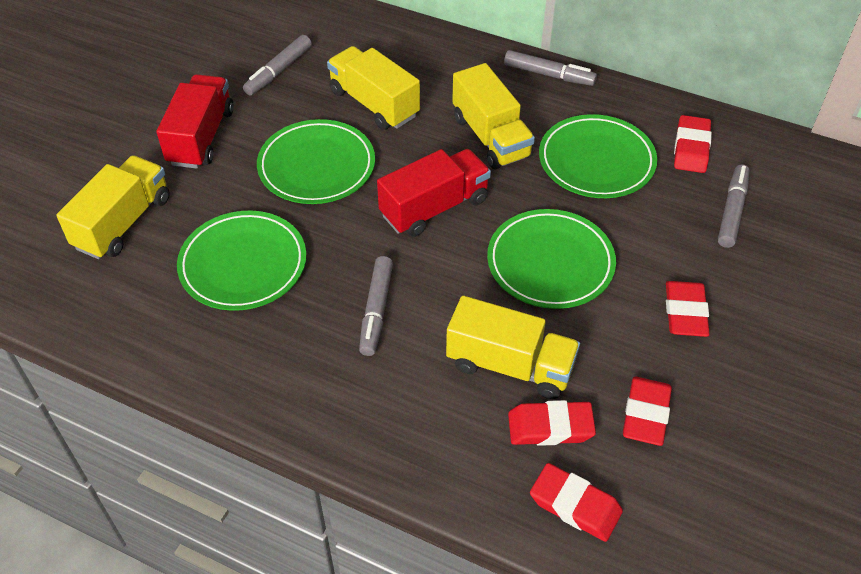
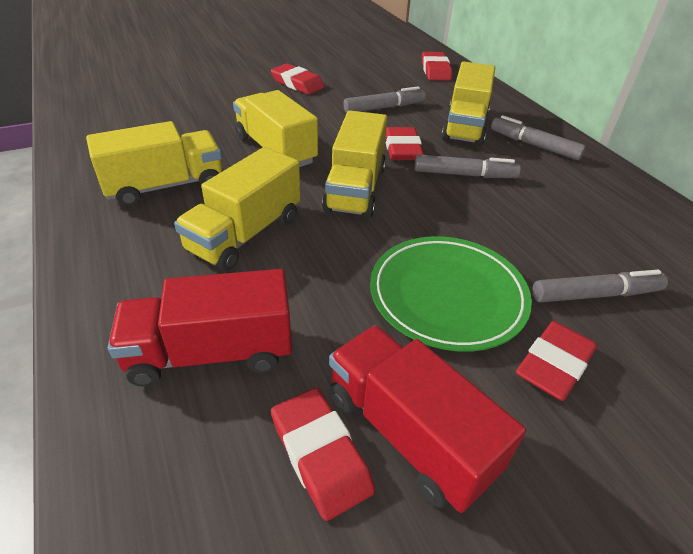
green plate: 4 -> 1
yellow truck: 4 -> 5

